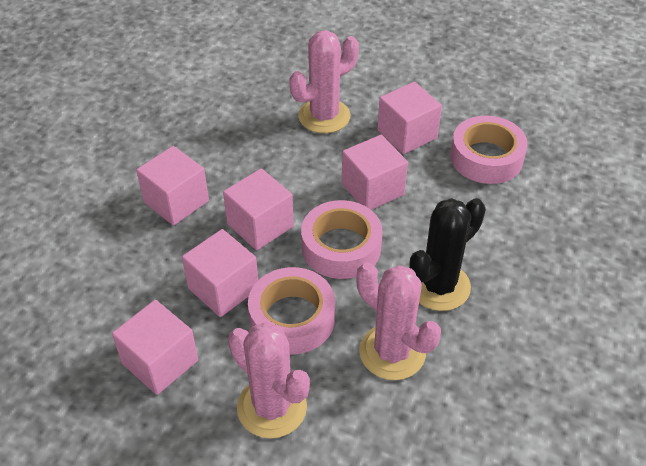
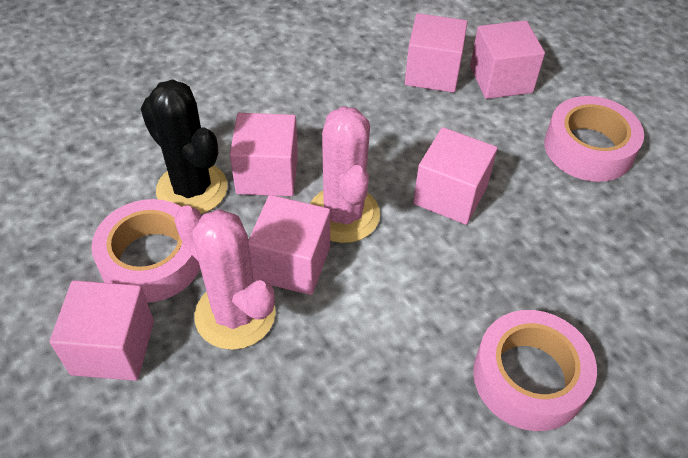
pink cactus: 3 -> 2

